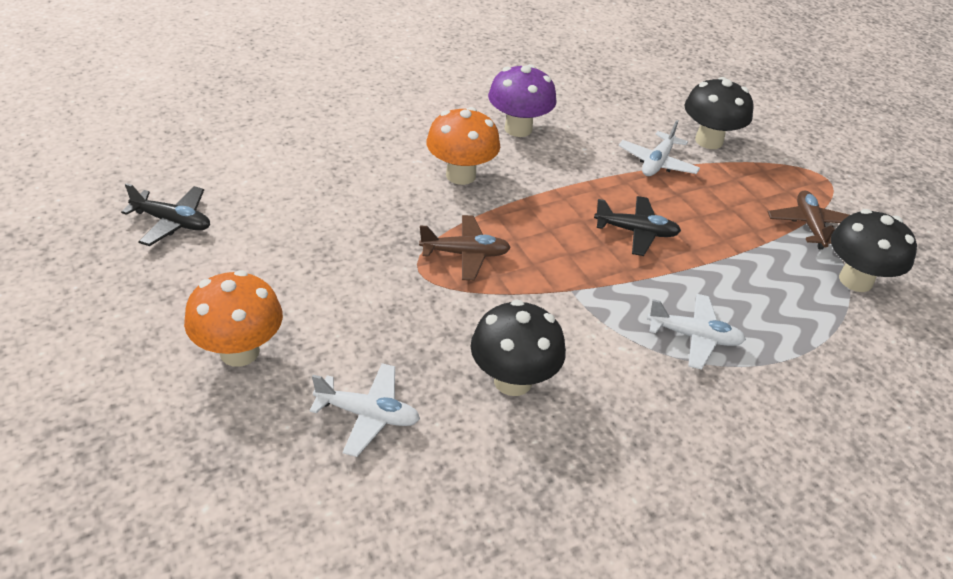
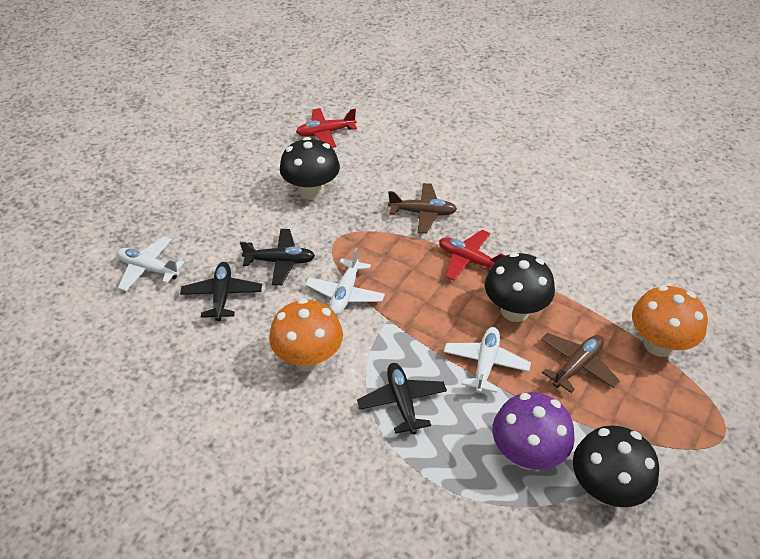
black plane: 2 -> 3
red plane: 0 -> 2

